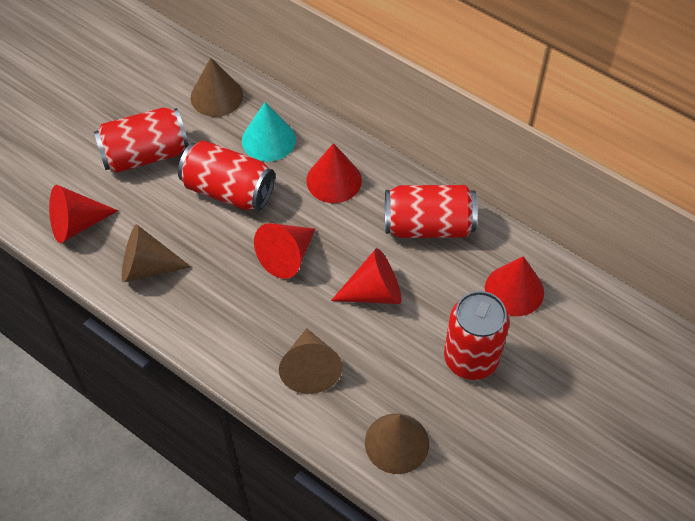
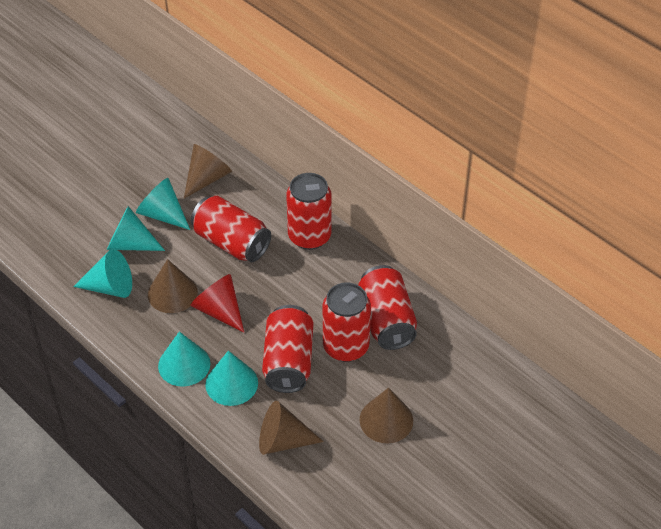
red can: 4 -> 5
red cone: 5 -> 1
turquoise cone: 1 -> 5

